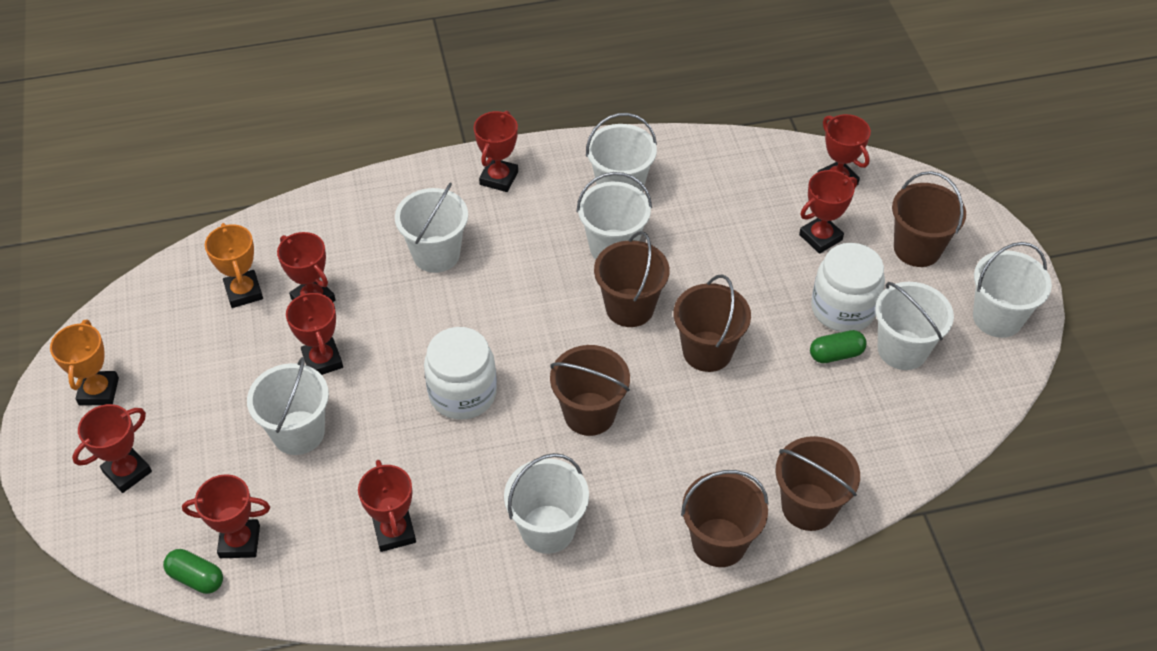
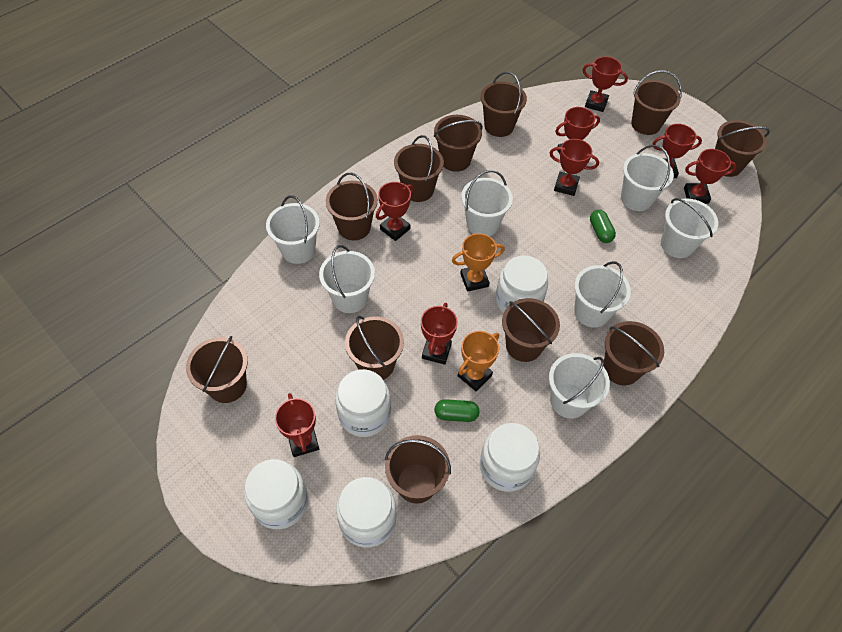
brown bucket: 6 -> 11
white jar: 2 -> 5

